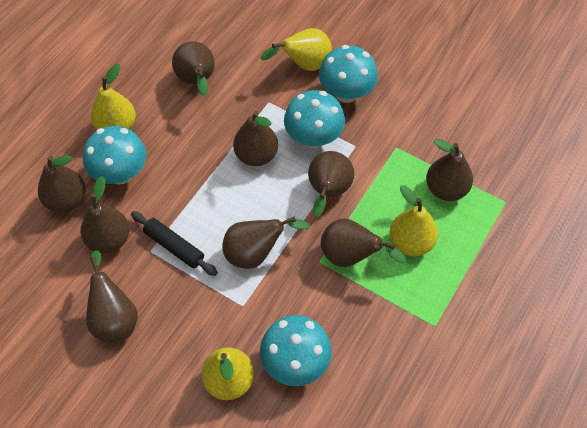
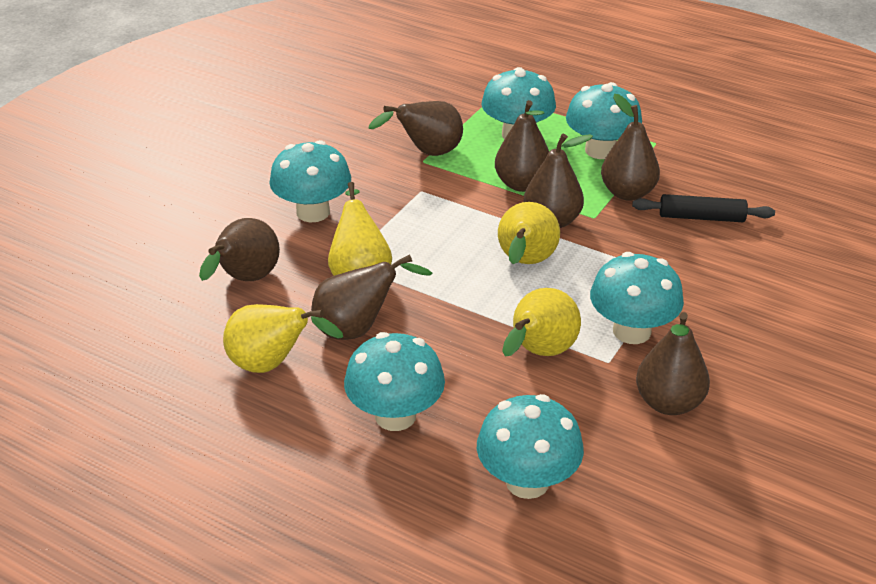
brown pear: 9 -> 7
turquoise mushroom: 4 -> 6

